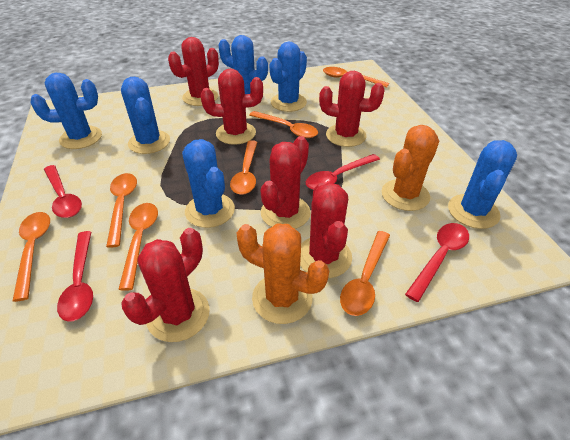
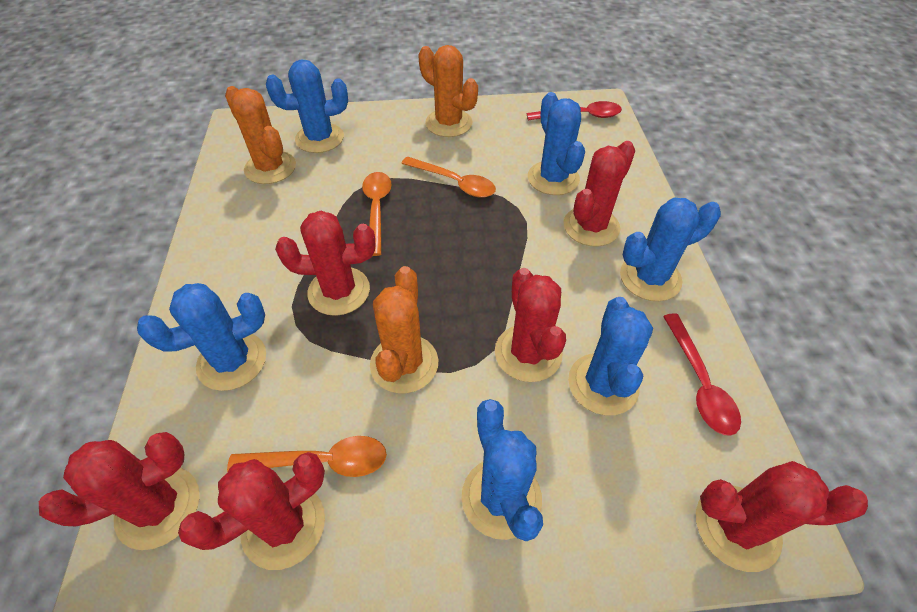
orange cactus: 2 -> 3
orange spoon: 7 -> 3
red spoon: 4 -> 2

